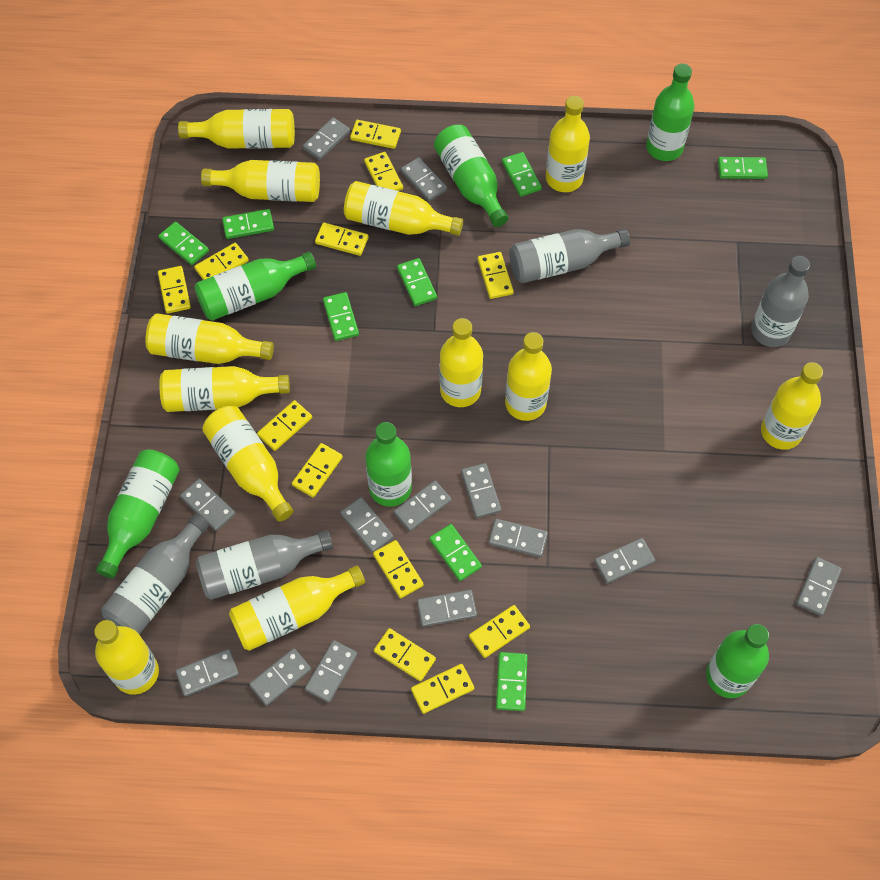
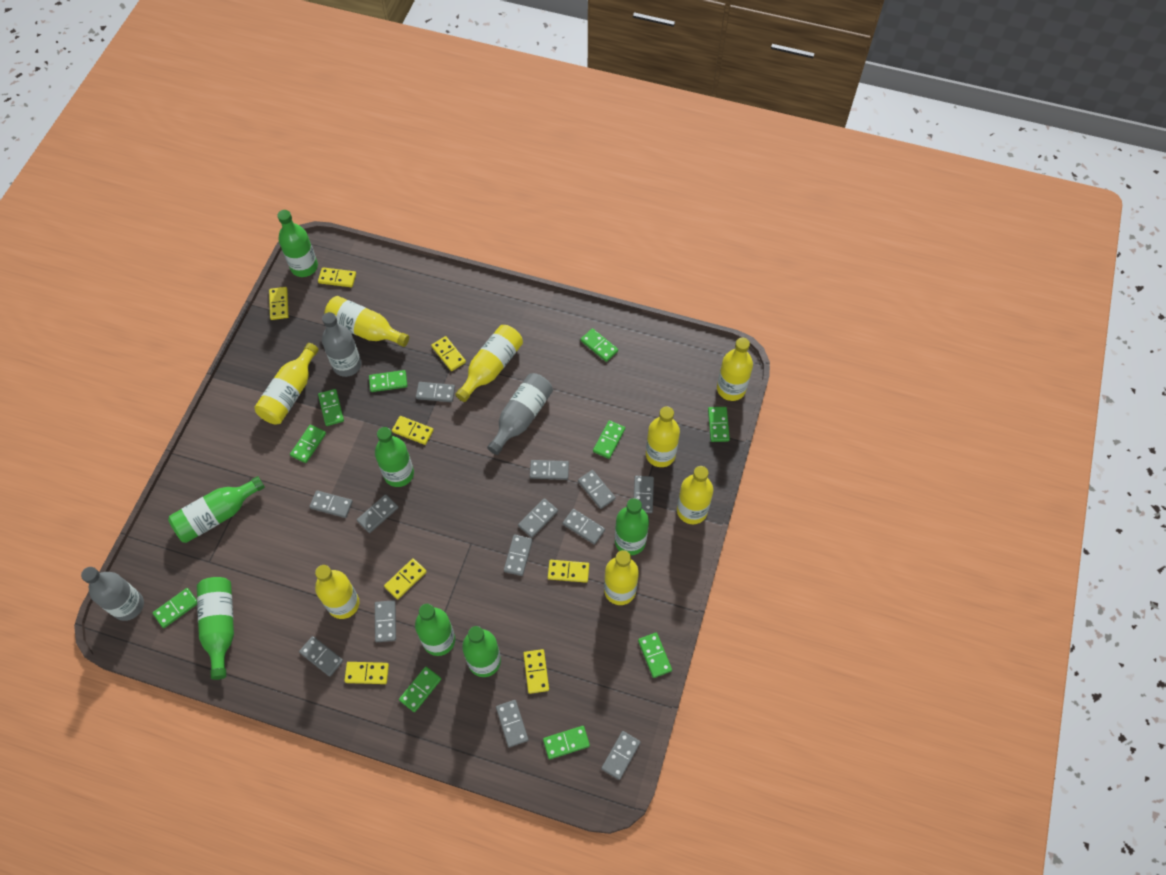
green bottle: 6 -> 7
green domino: 8 -> 10
grey bottle: 4 -> 3
yellow bottle: 12 -> 8
yellow domino: 12 -> 8

